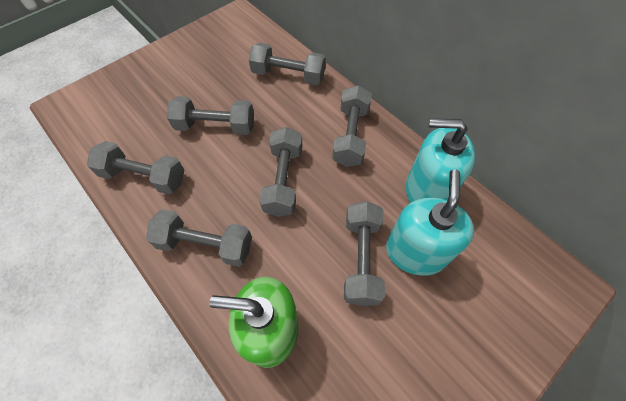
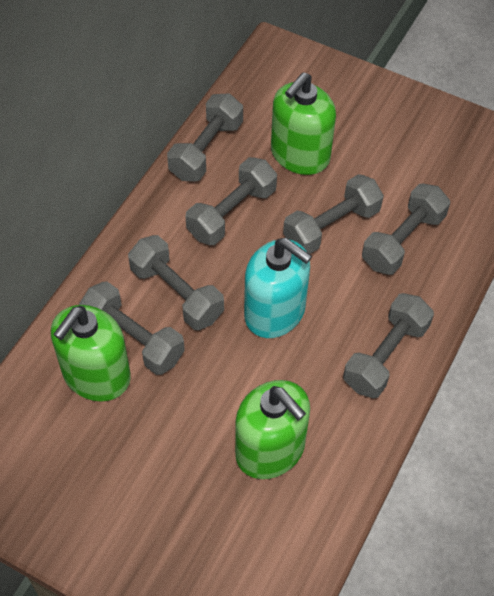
green soap dispenser: 1 -> 3
turquoise soap dispenser: 2 -> 1

